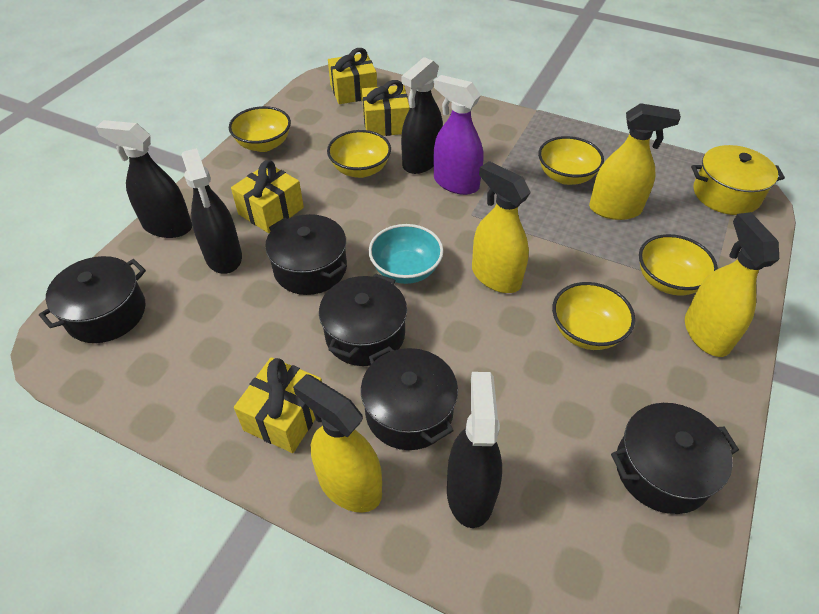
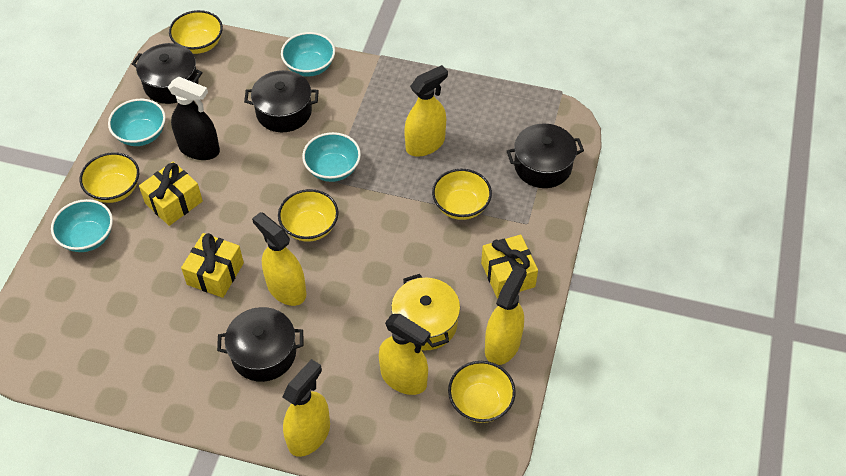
black pot: 5 -> 4
black spray bottle: 4 -> 1
purple spray bottle: 1 -> 0
turquoise bowl: 1 -> 4
yellow gift: 4 -> 3
yellow spray bottle: 4 -> 5

